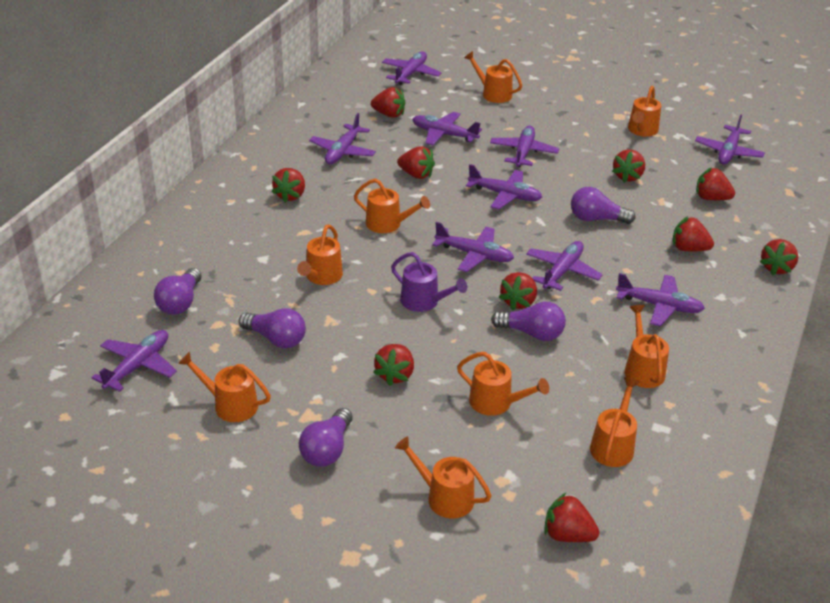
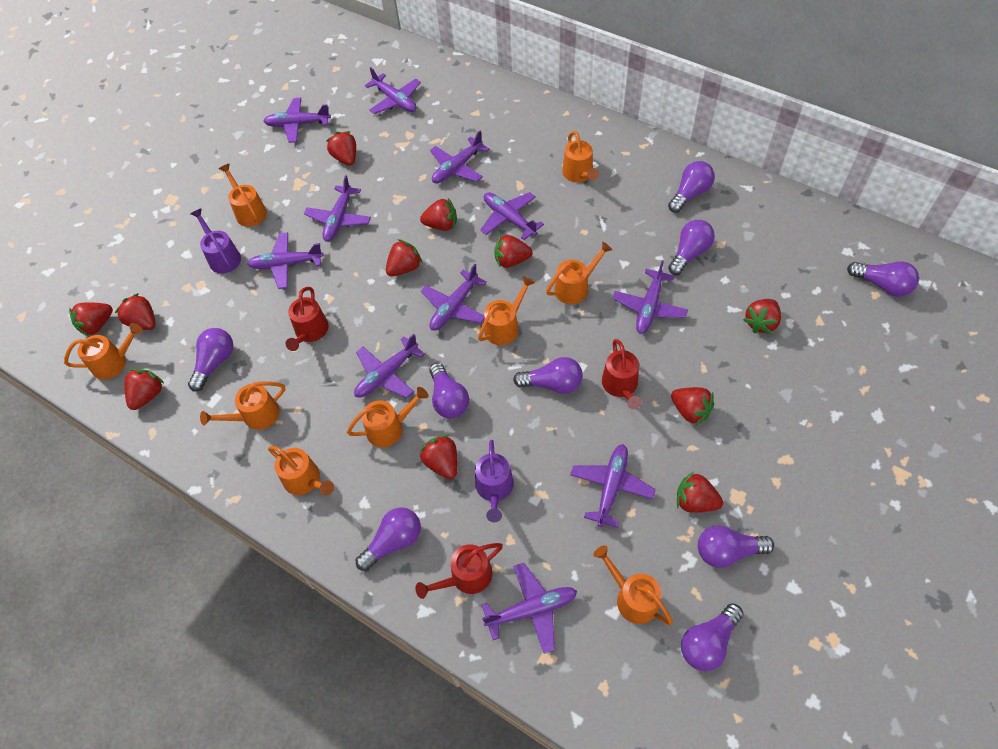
purple light bulb: 5 -> 9
purple plane: 10 -> 11
purple watering can: 1 -> 2
red strawberry: 10 -> 11
red watering can: 0 -> 3

